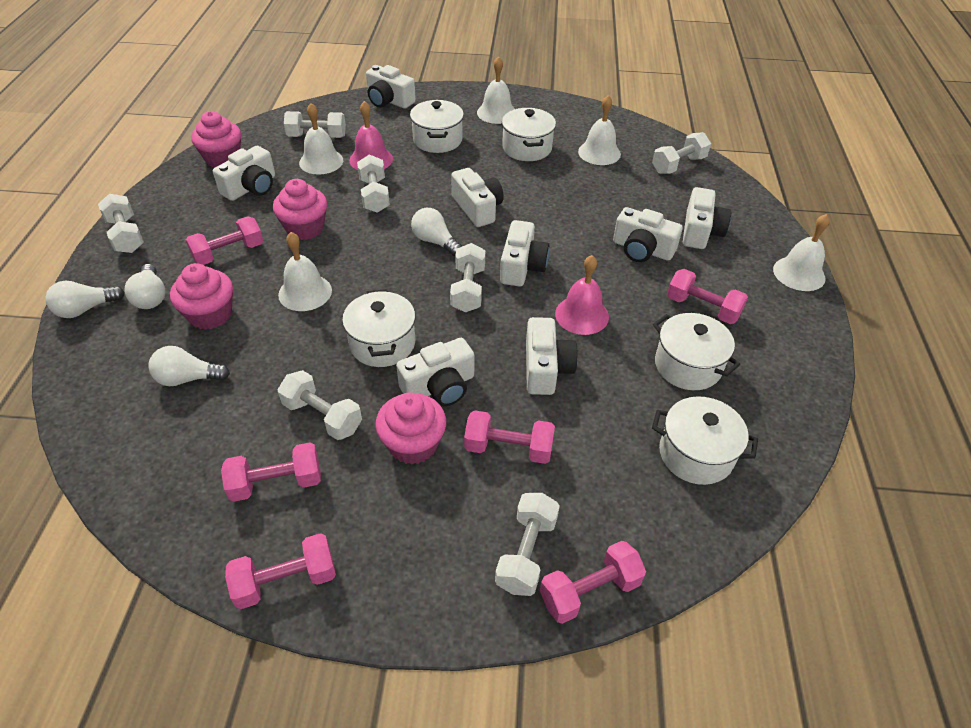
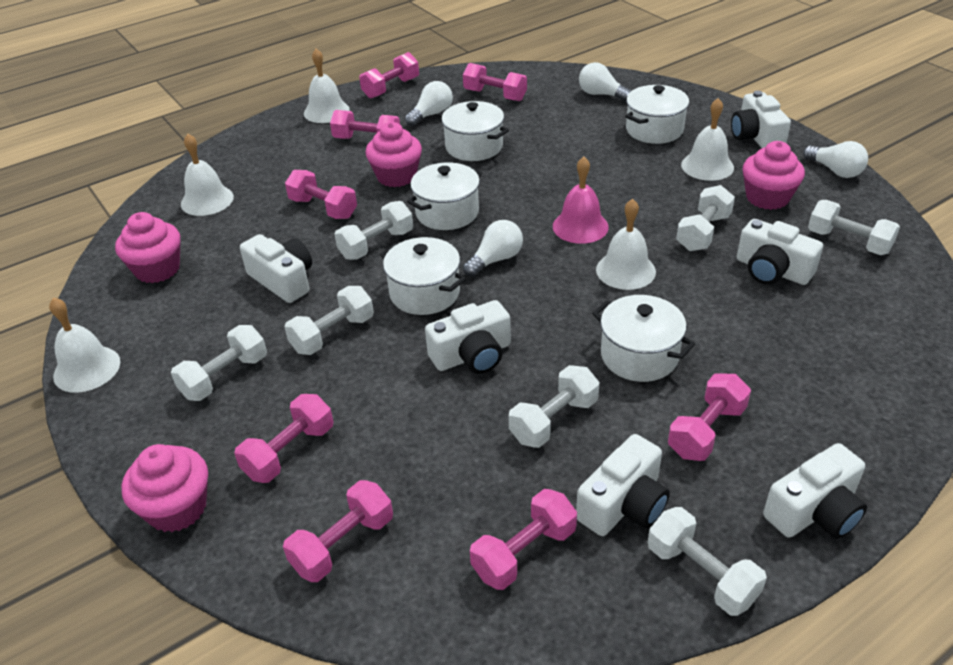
pink bell: 2 -> 1
pink dumbbell: 6 -> 8
white camera: 8 -> 6

